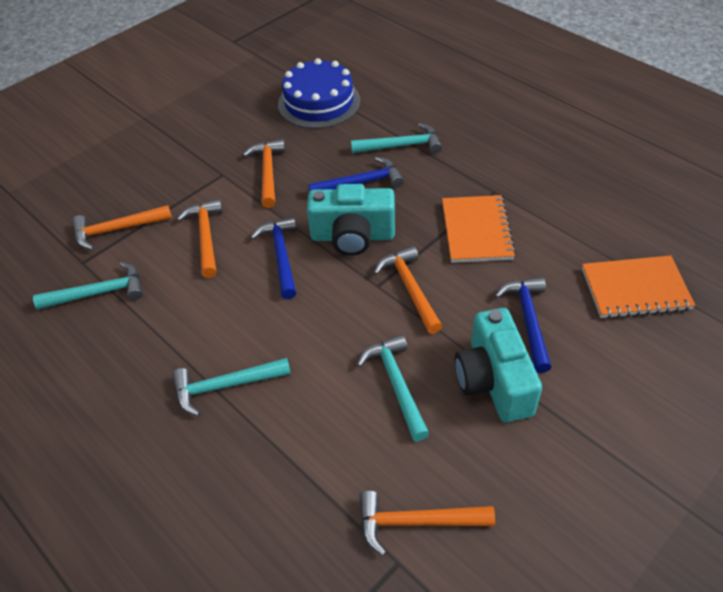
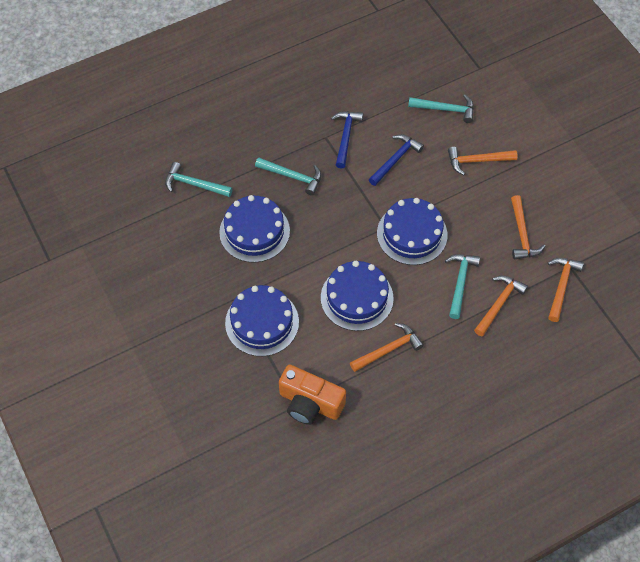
blue cake: 1 -> 4
blue hammer: 3 -> 2
orange camera: 0 -> 1
orange notebook: 2 -> 0
turquoise camera: 2 -> 0

